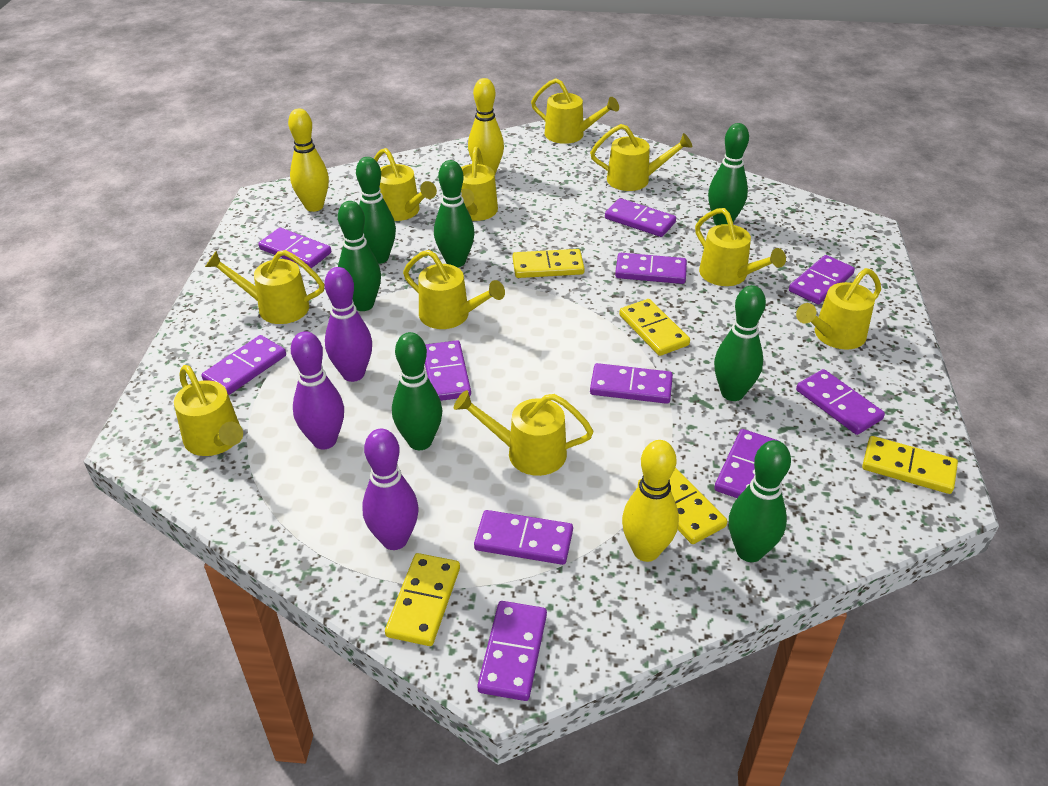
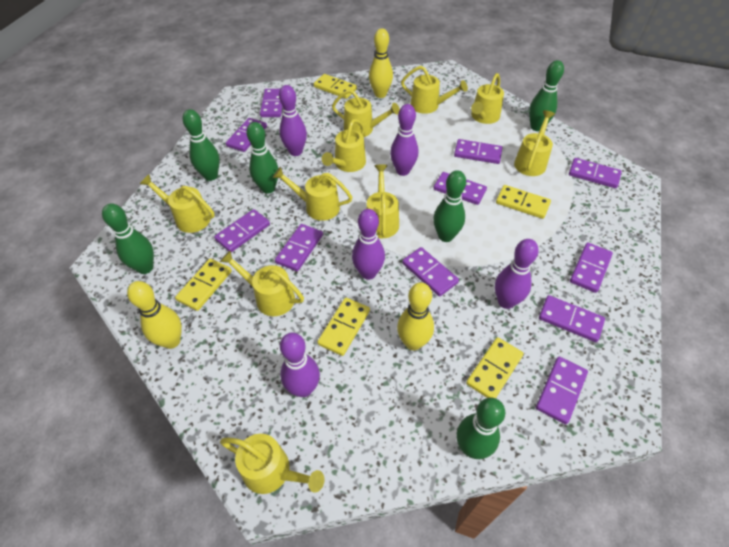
green bowling pin: 7 -> 6
purple bowling pin: 3 -> 5

